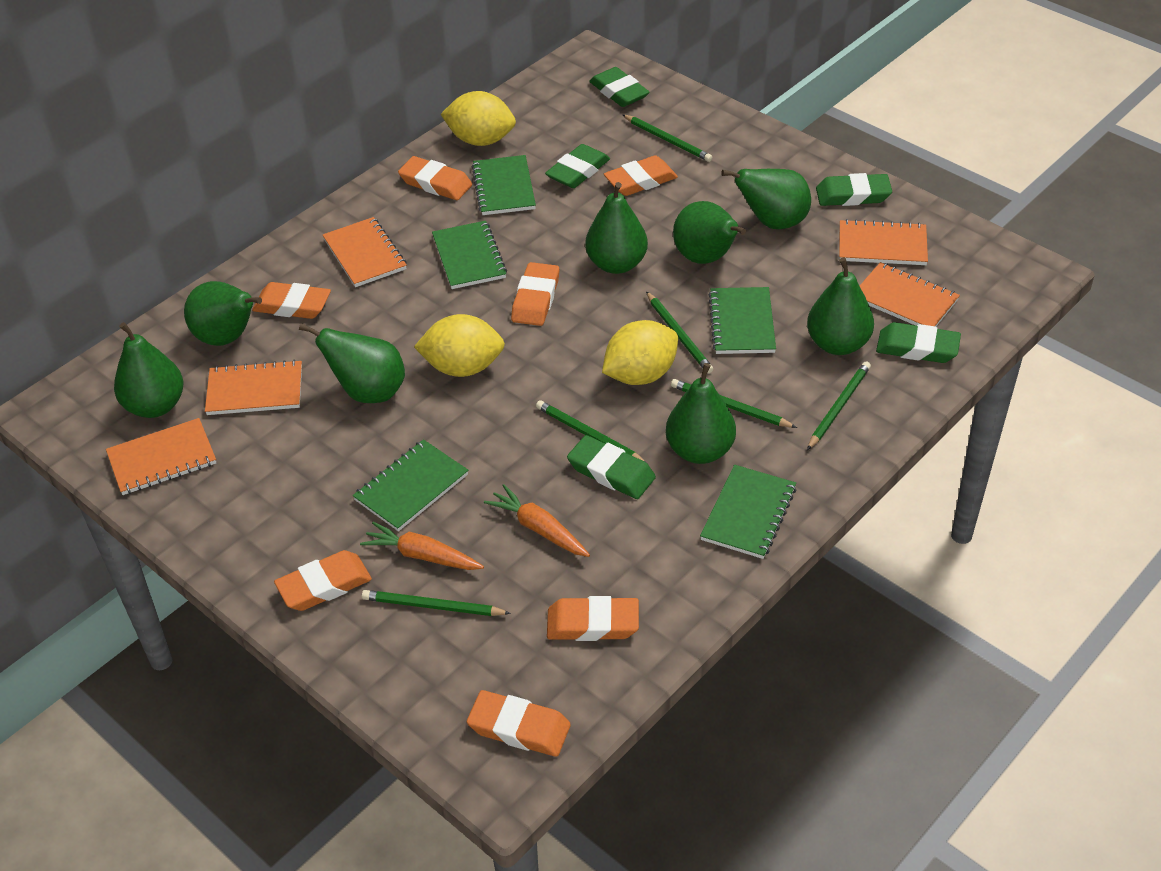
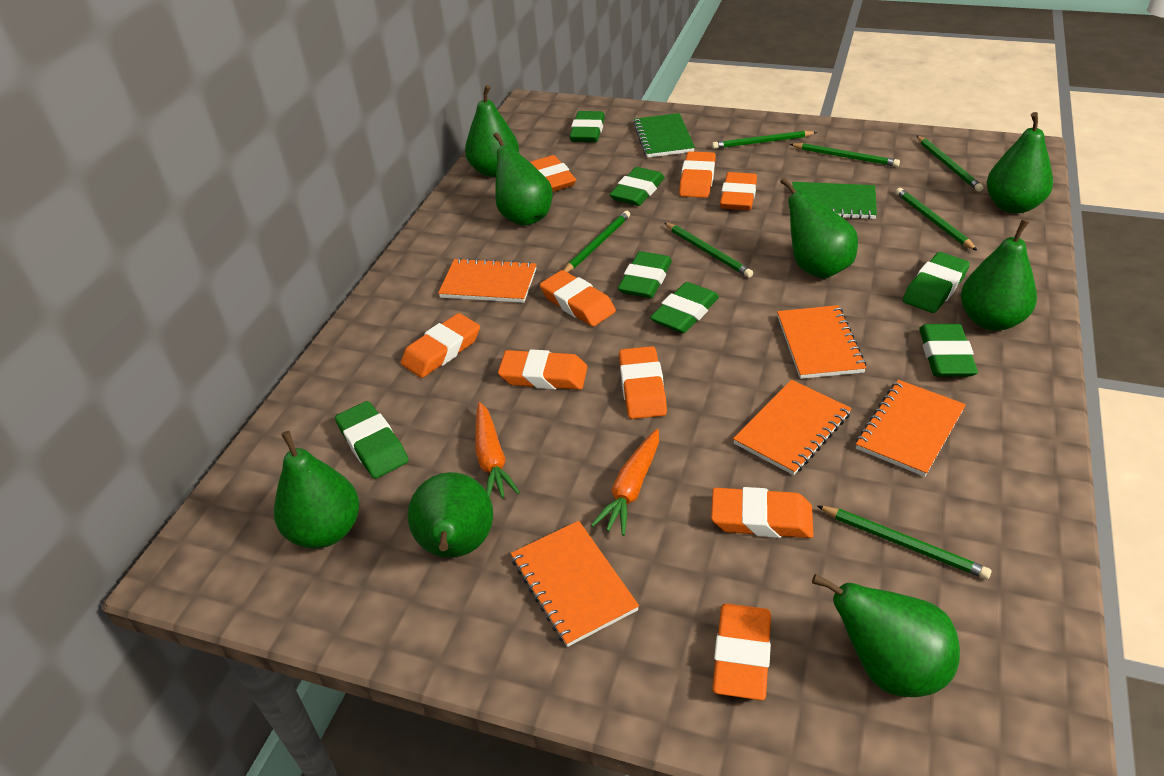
green eraser: 5 -> 7
green notebook: 5 -> 2
green pencil: 6 -> 7
orange eraser: 7 -> 9
yellow lemon: 3 -> 0

